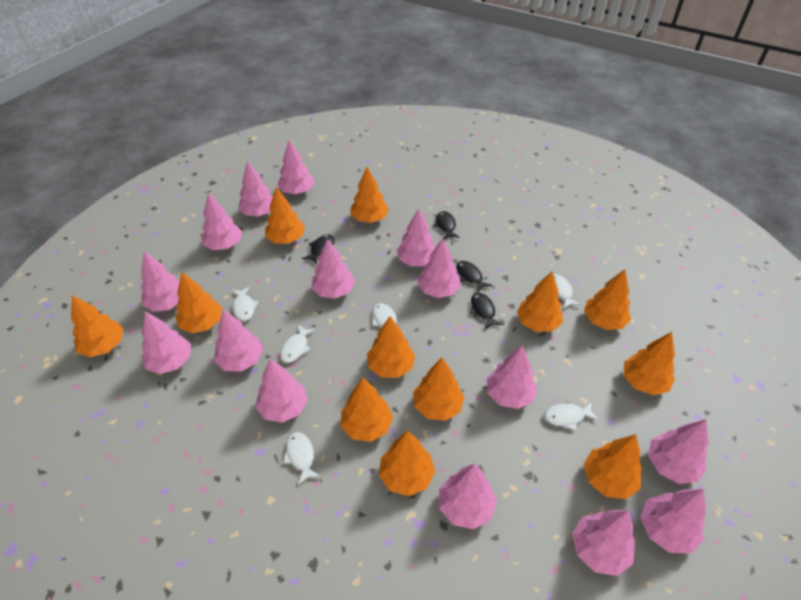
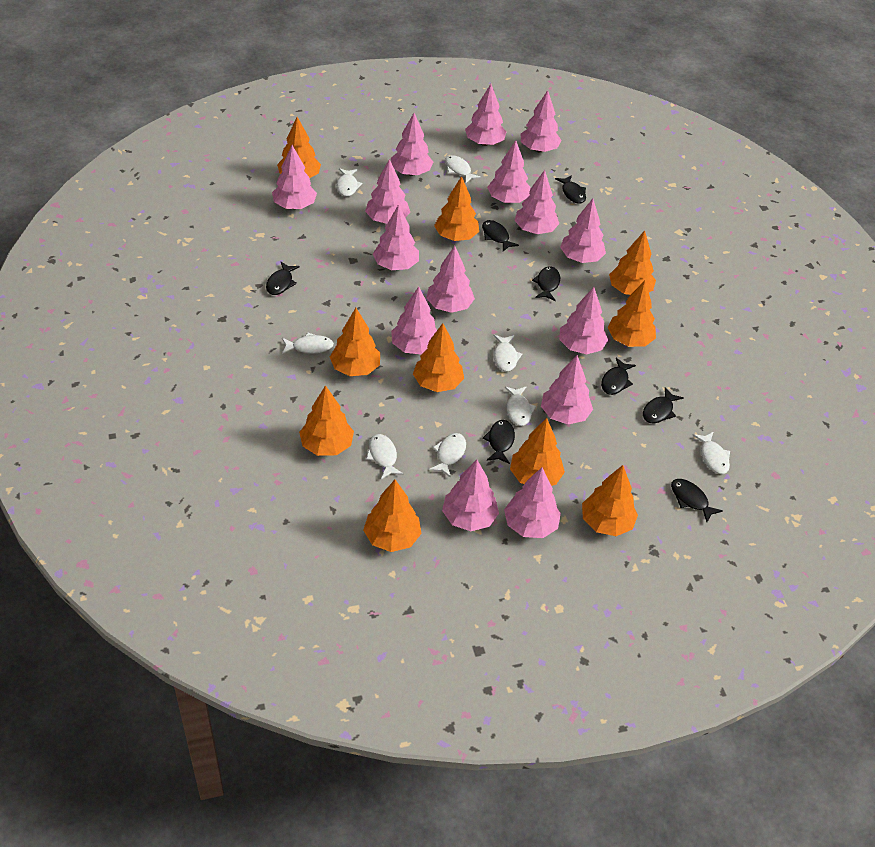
black fish: 4 -> 8
orange tree: 12 -> 10
white fish: 6 -> 8

